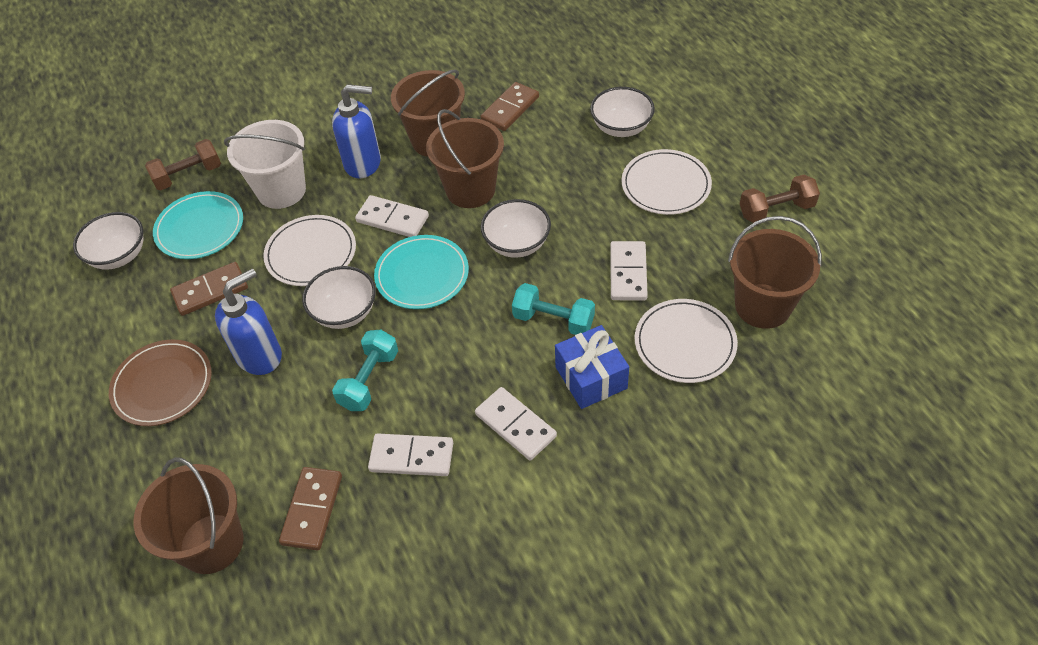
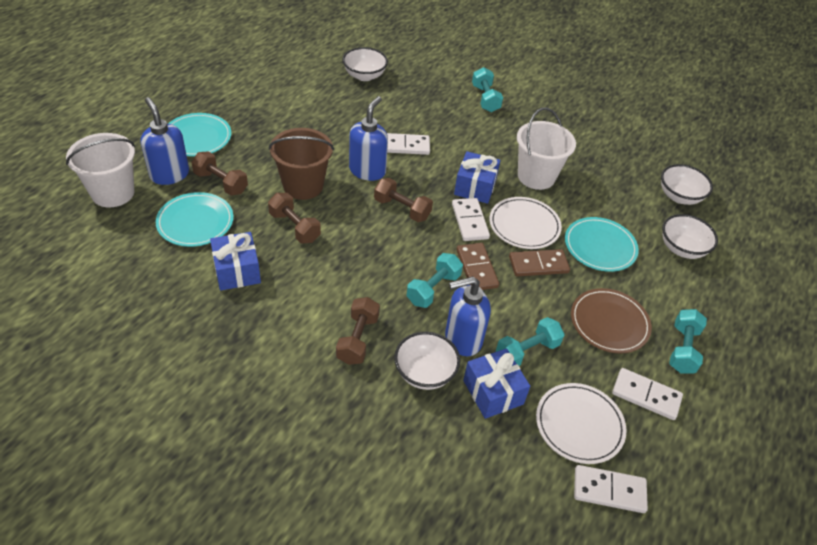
blue gift: 1 -> 3
blue soap dispenser: 2 -> 3
brown bucket: 4 -> 1
brown domino: 3 -> 2
brown dumbbell: 2 -> 4
turquoise dumbbell: 2 -> 4
turquoise plate: 2 -> 3
white bucket: 1 -> 2
white plate: 3 -> 2

